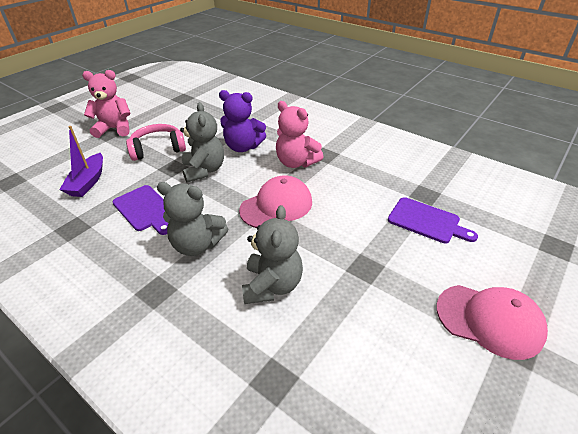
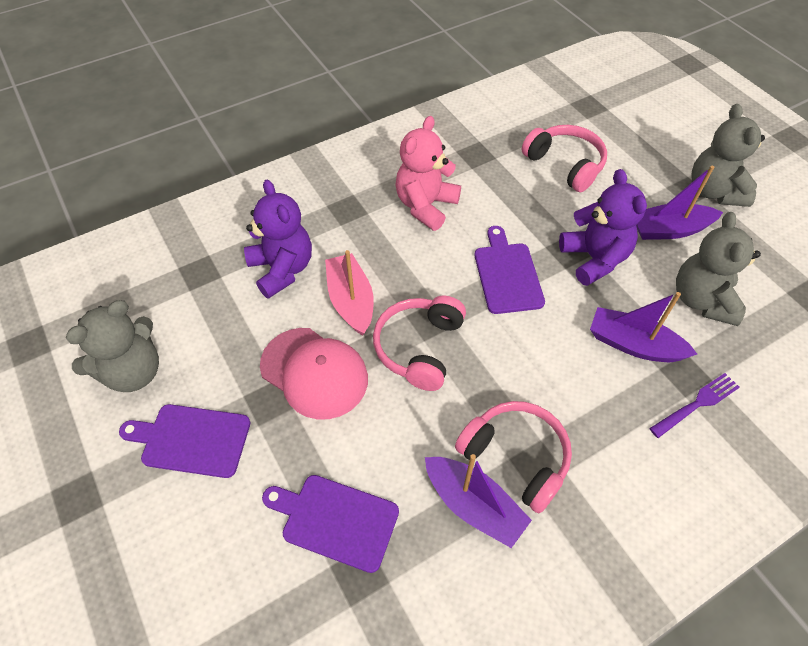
pink boat: 0 -> 1
pink cap: 2 -> 1
pink headphones: 1 -> 3
pink teddy bear: 2 -> 1
purple boat: 1 -> 3
purple cutting board: 2 -> 3
purple fork: 0 -> 1
purple teddy bear: 1 -> 2

